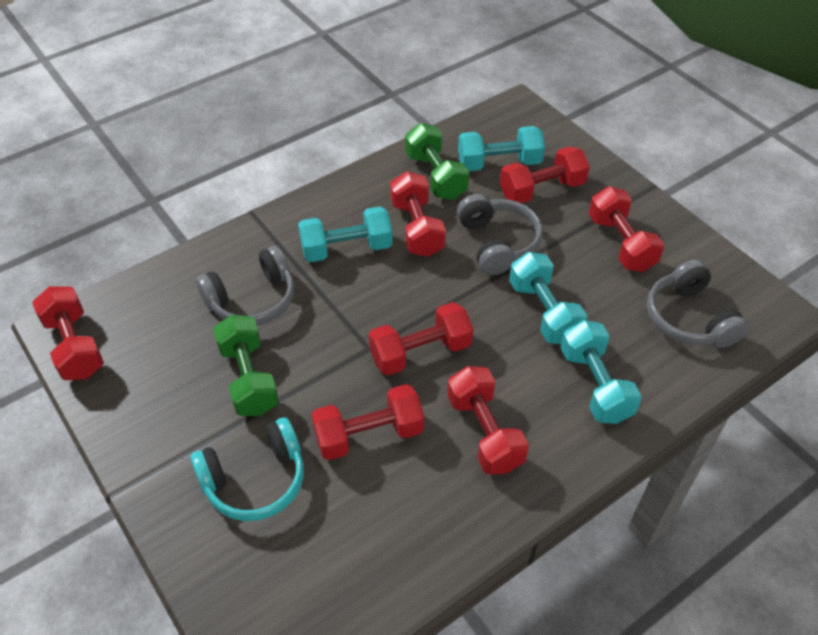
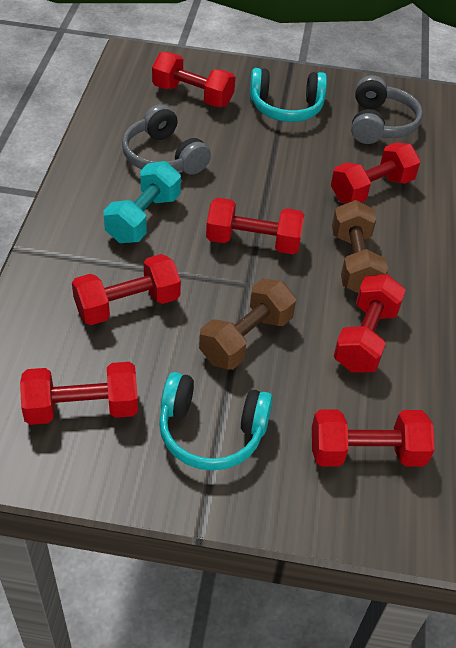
brown dumbbell: 0 -> 2
green dumbbell: 2 -> 0
grey headphones: 3 -> 2
turquoise dumbbell: 4 -> 1
turquoise headphones: 1 -> 2

